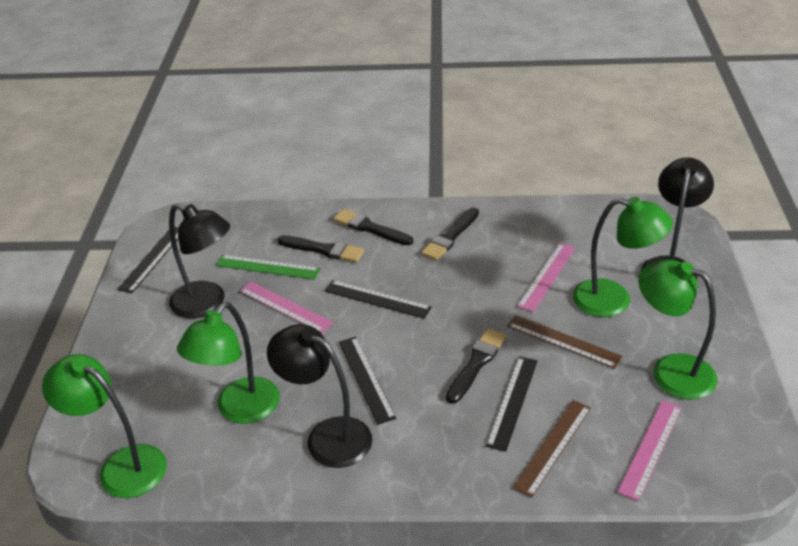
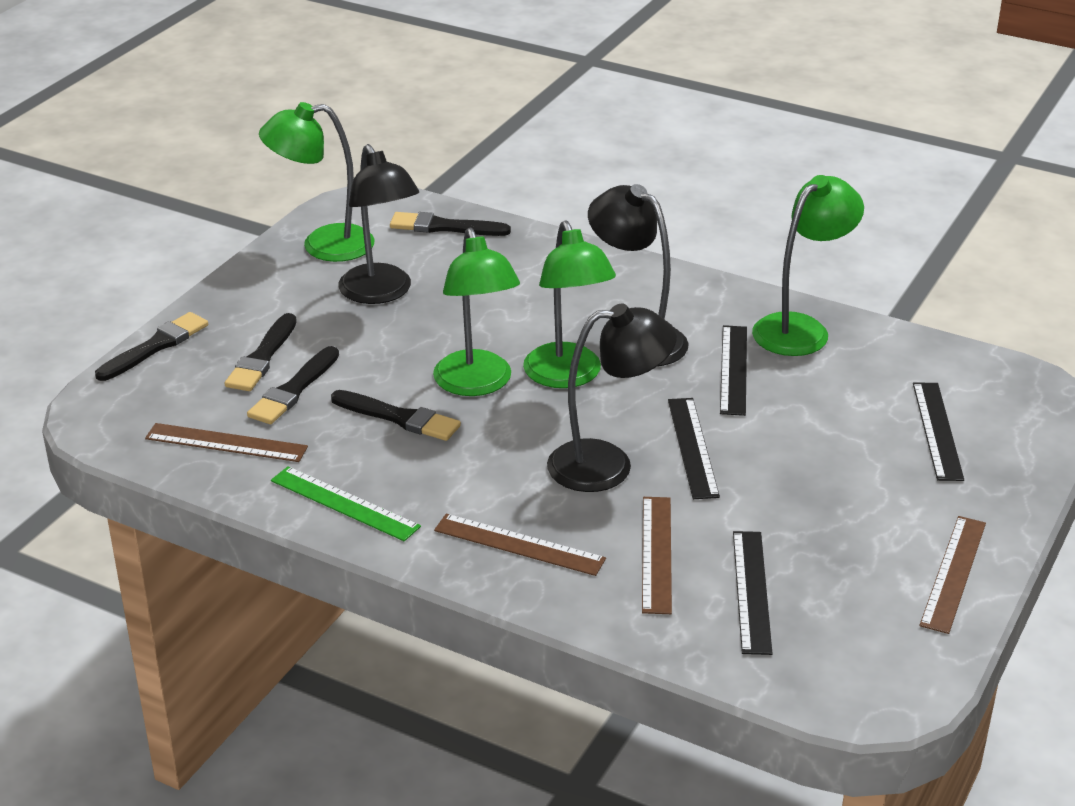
black brush: 4 -> 5
brown ruler: 2 -> 4
pink ruler: 3 -> 0

